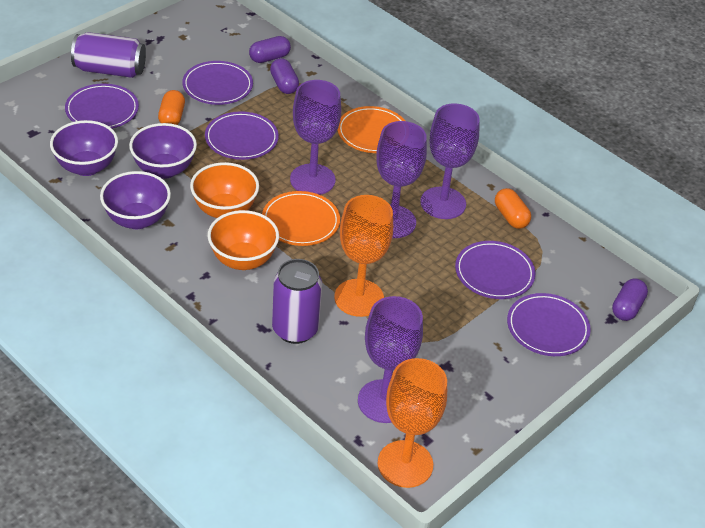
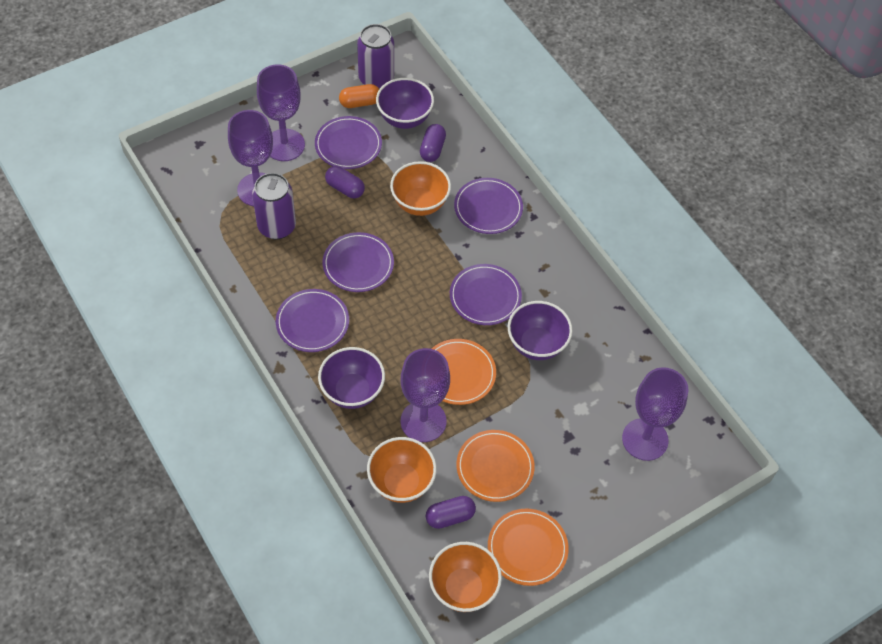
orange bowl: 2 -> 3
orange capsule: 2 -> 1
orange goblet: 2 -> 0
orange plate: 2 -> 3

